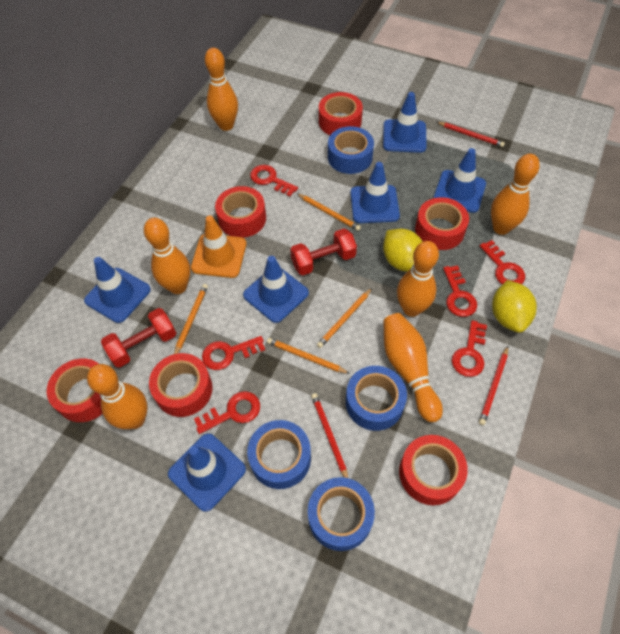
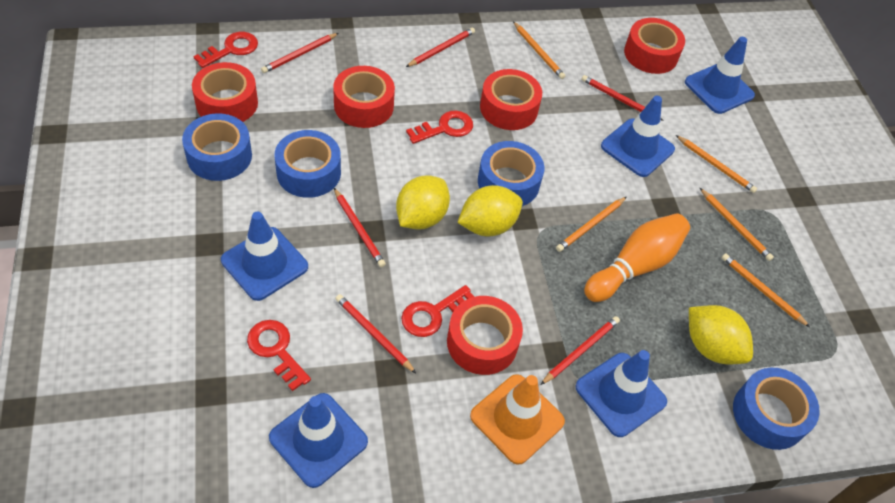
blue traffic cone: 6 -> 5
orange bowling pin: 6 -> 1
orange pencil: 4 -> 5
red dumbbell: 2 -> 0
red key: 6 -> 4
red pencil: 3 -> 6
red tape: 6 -> 5
yellow lemon: 2 -> 3

